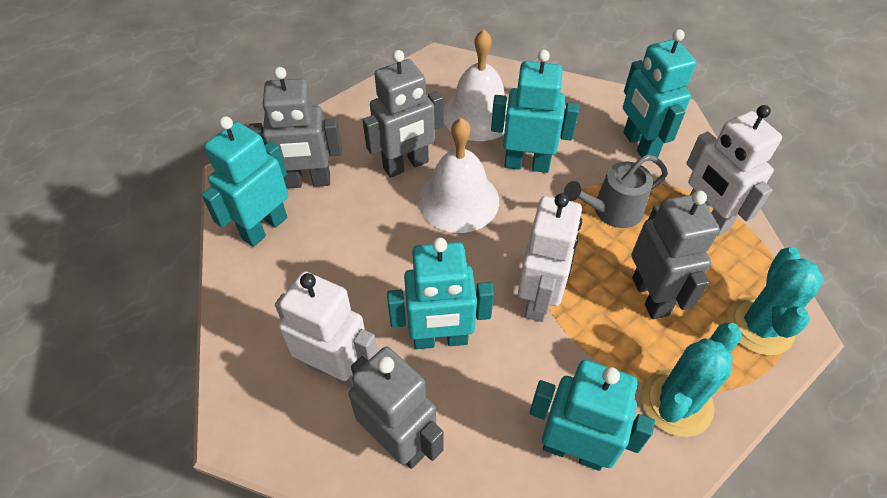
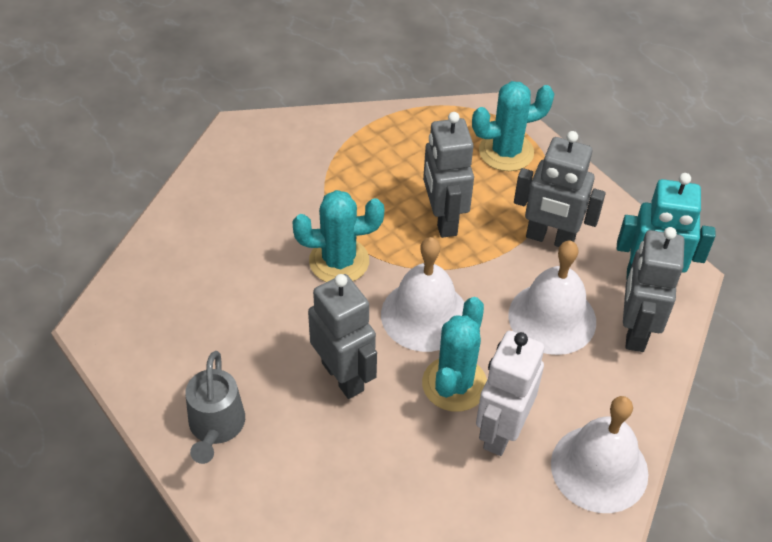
turquoise cactus: 2 -> 3
turquoise robot: 5 -> 1
white bell: 2 -> 3
white robot: 3 -> 1

